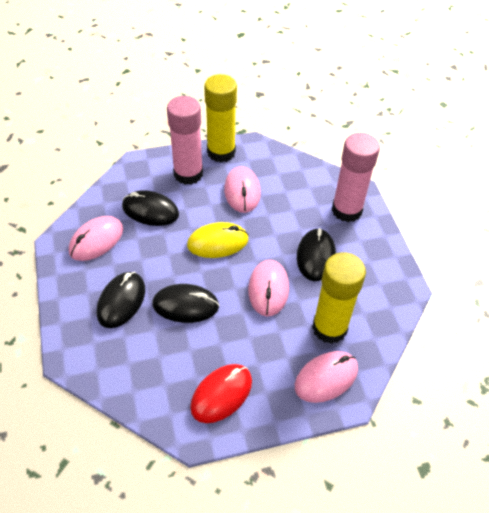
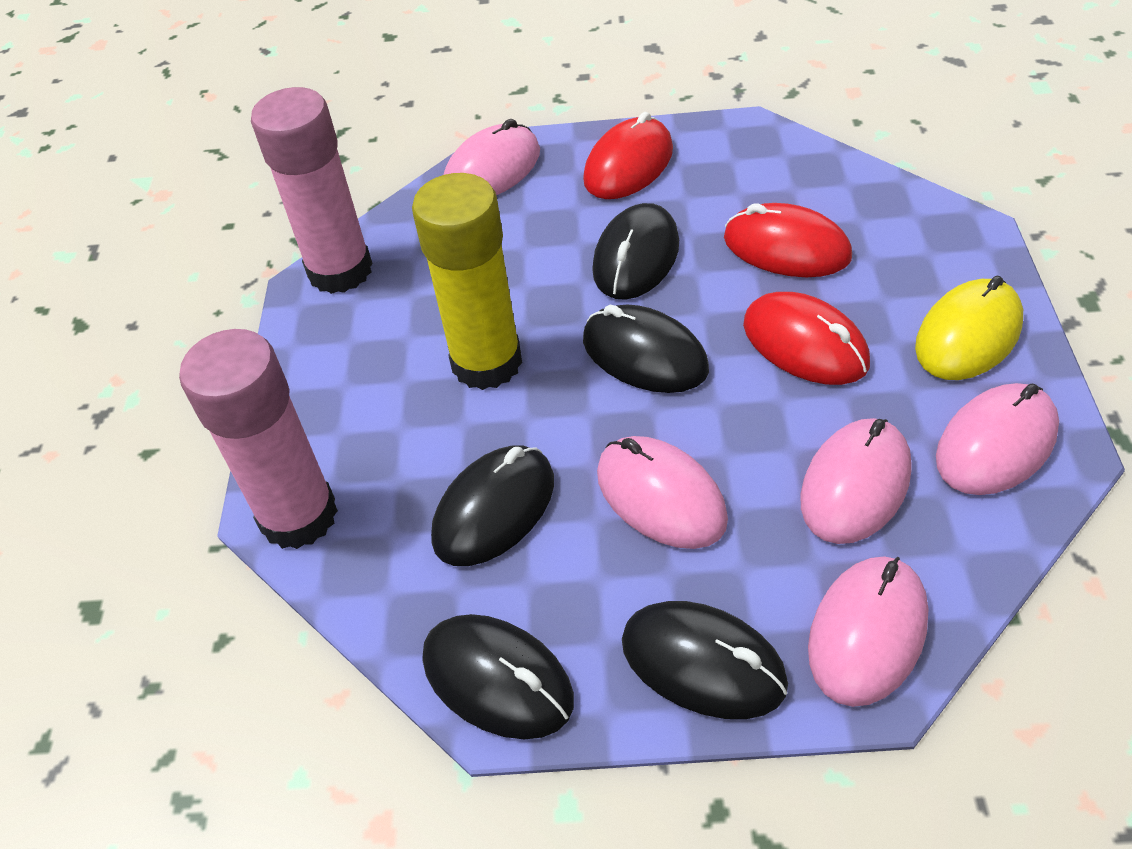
black mouse: 4 -> 5
pink mouse: 4 -> 5
red mouse: 1 -> 3
yellow glue stick: 2 -> 1

